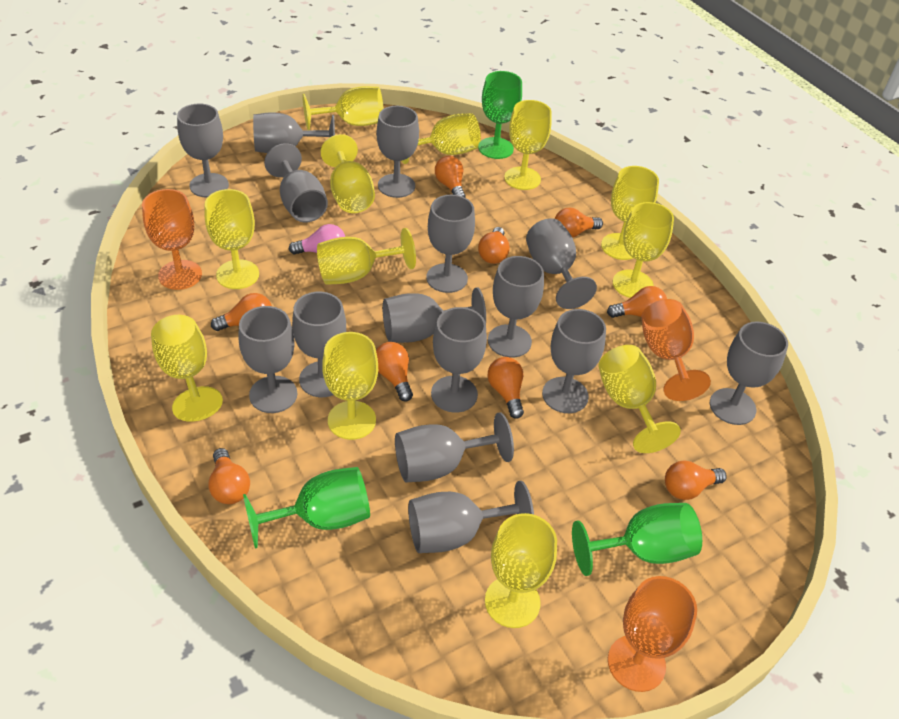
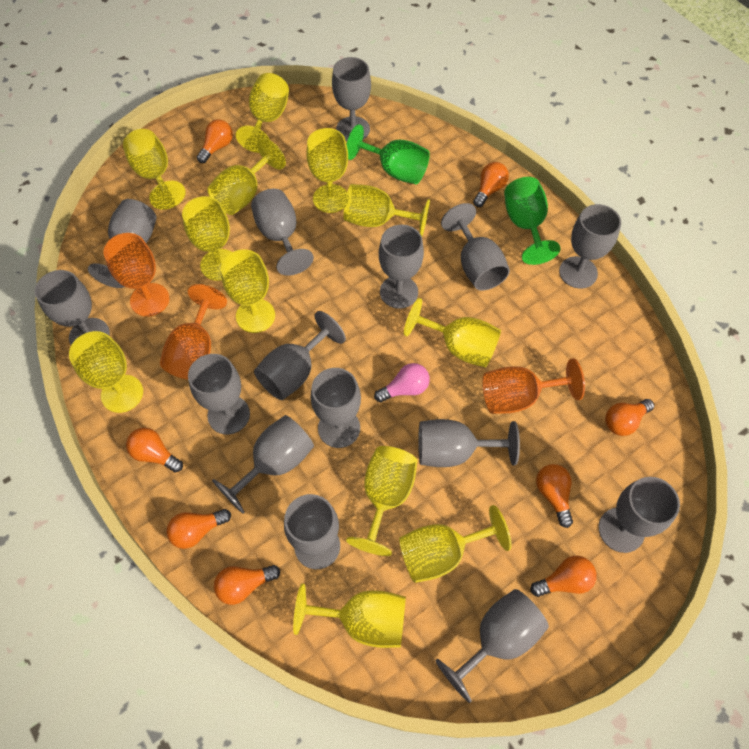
green goblet: 3 -> 2
orange light bulb: 9 -> 8

